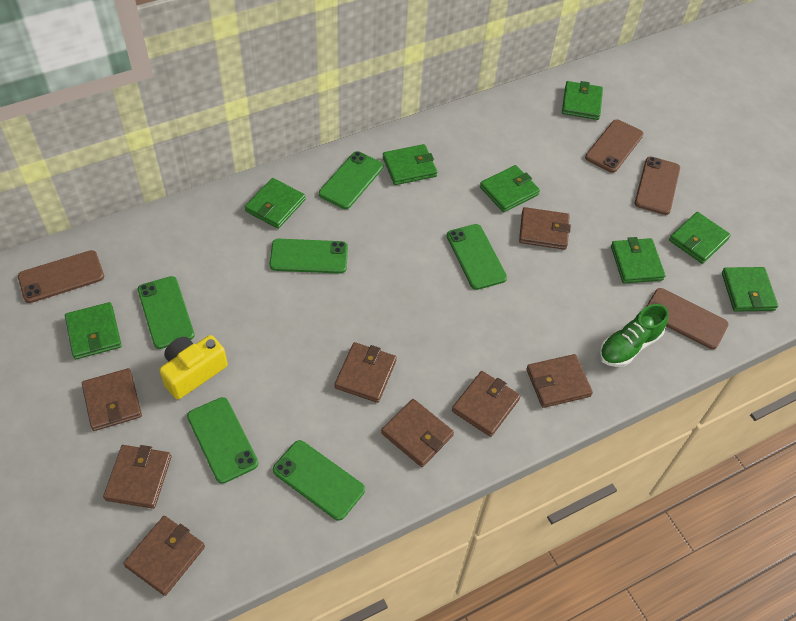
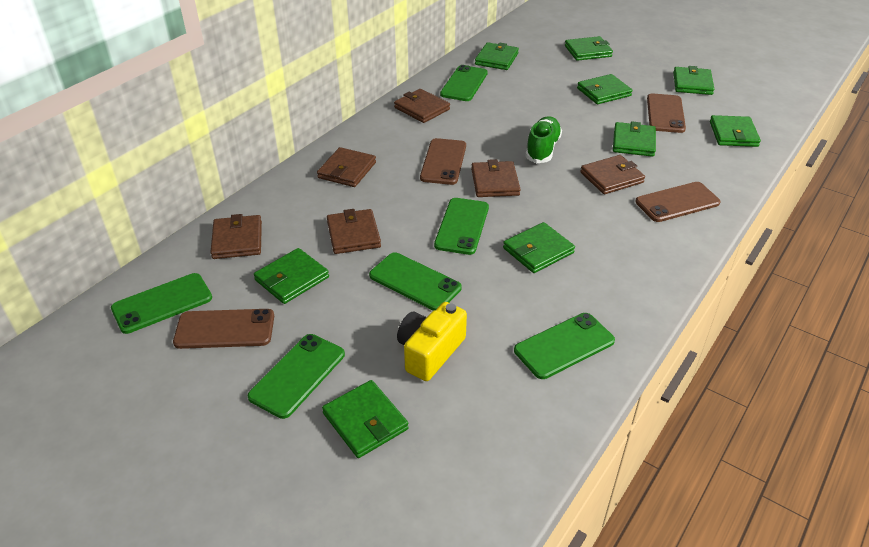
brown wallet: 8 -> 6
green wallet: 8 -> 9

